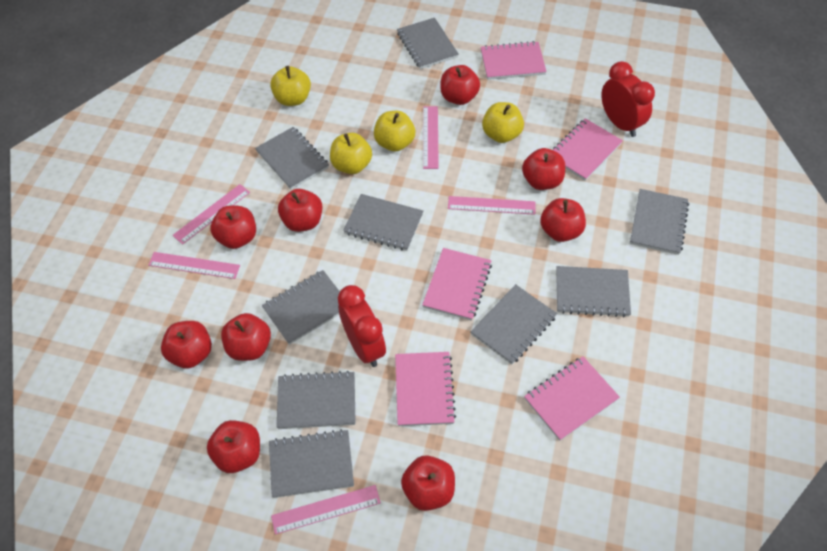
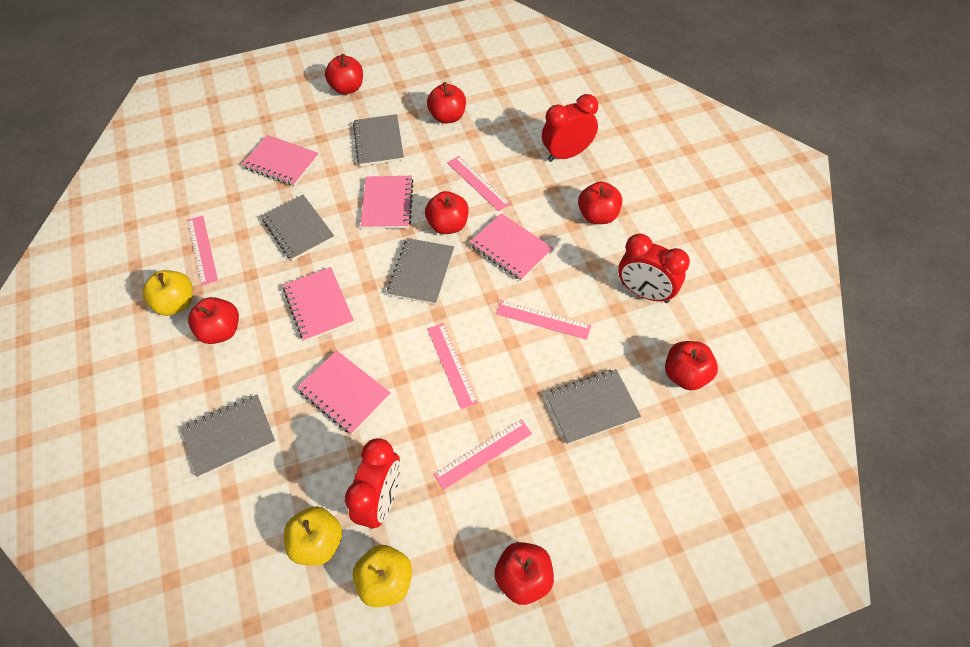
grey notebook: 9 -> 5
red apple: 9 -> 7
red clock: 2 -> 3
yellow apple: 4 -> 3

